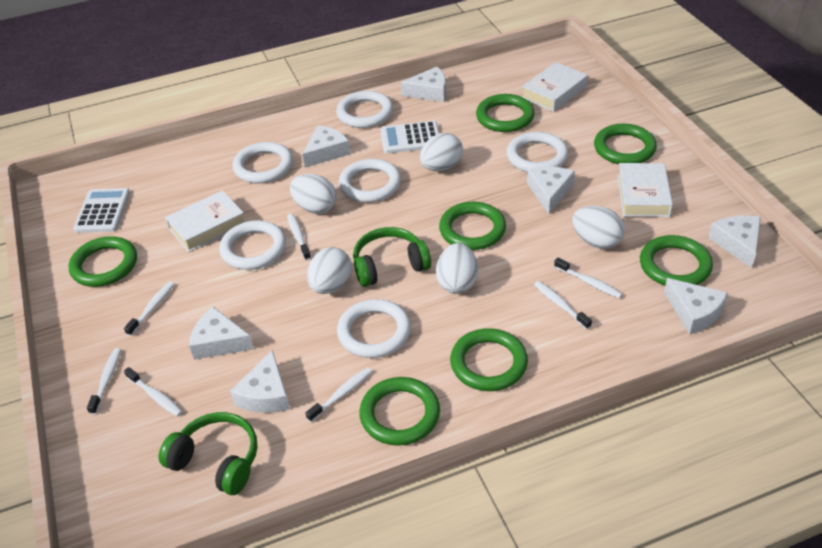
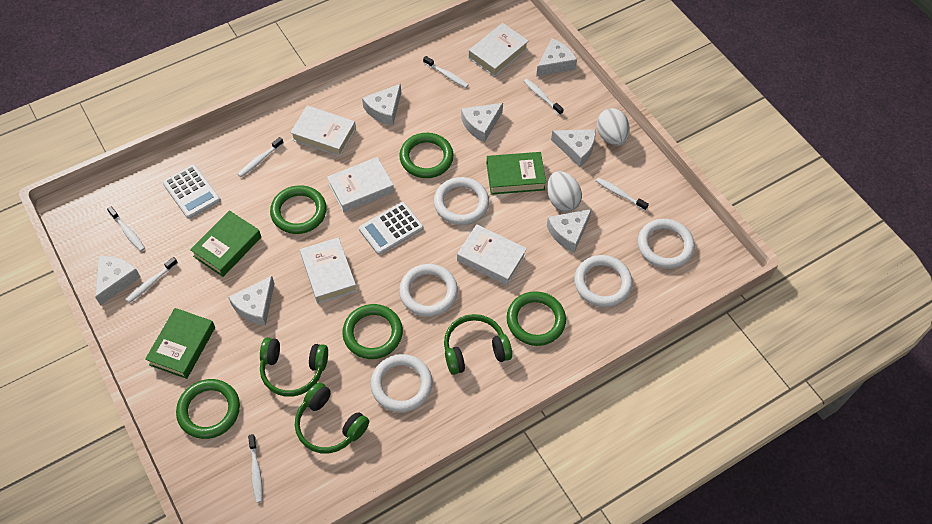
green book: 0 -> 3
green headphones: 2 -> 3
green ring: 7 -> 5
white book: 3 -> 5
white egg: 5 -> 2
white ring: 6 -> 5

